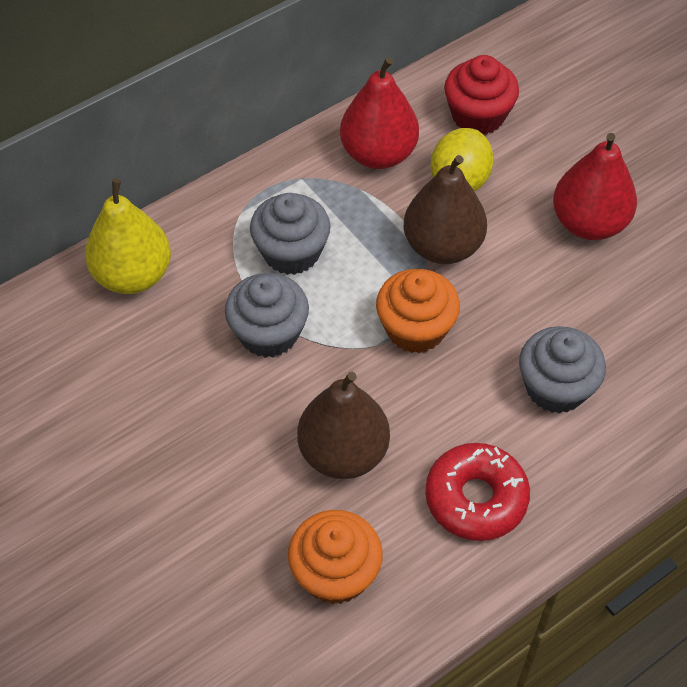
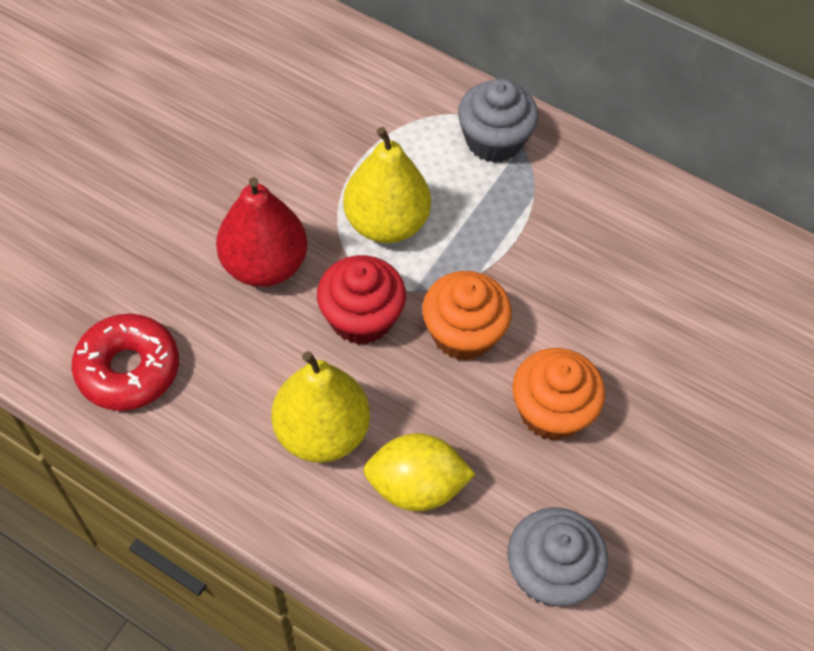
brown pear: 2 -> 0
grey cupcake: 3 -> 2
red pear: 2 -> 1
yellow pear: 1 -> 2

